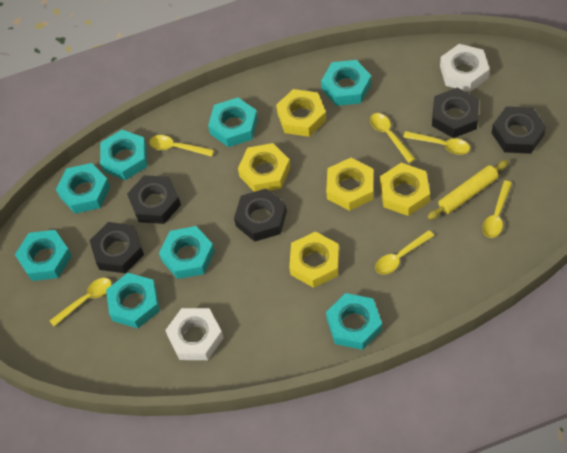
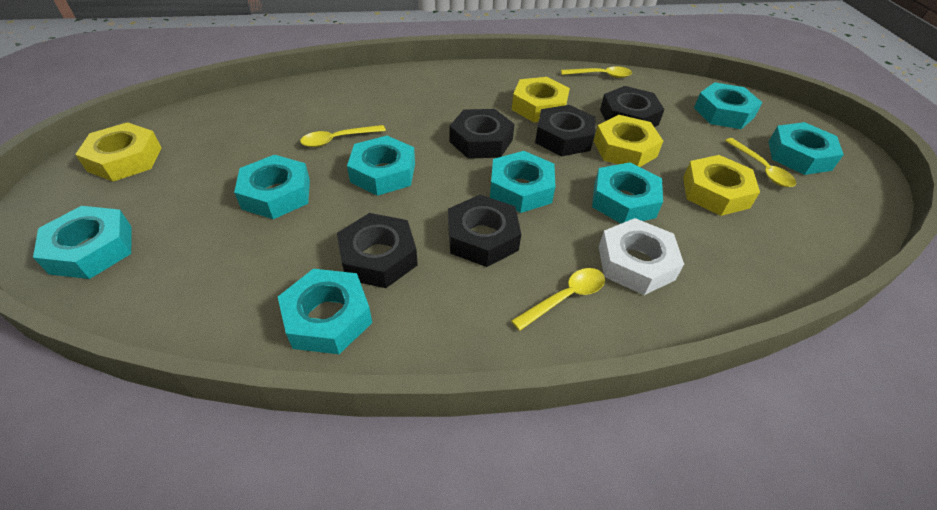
white nut: 2 -> 1
yellow nut: 5 -> 4
yellow rolling pin: 1 -> 0
yellow spoon: 6 -> 4

